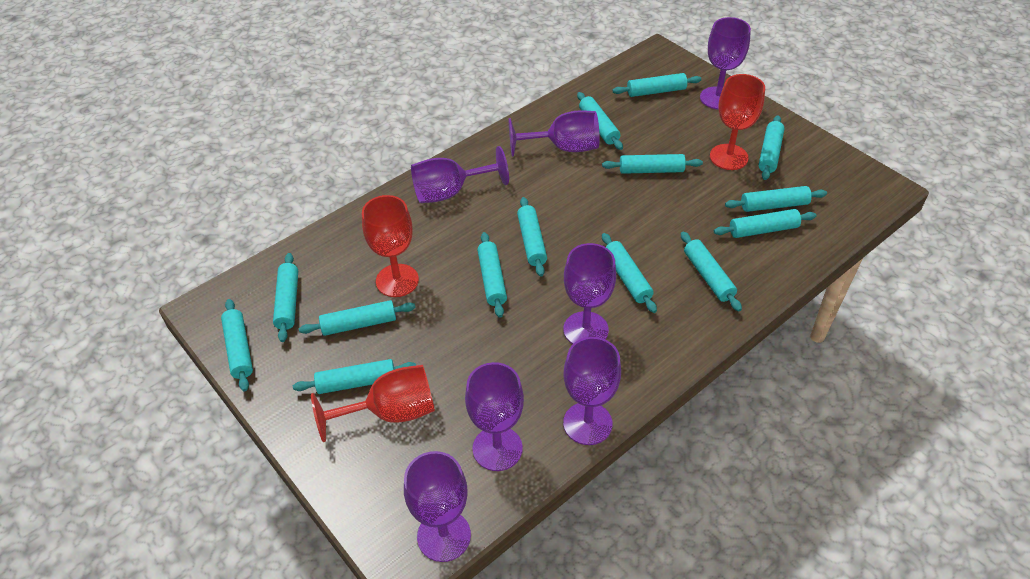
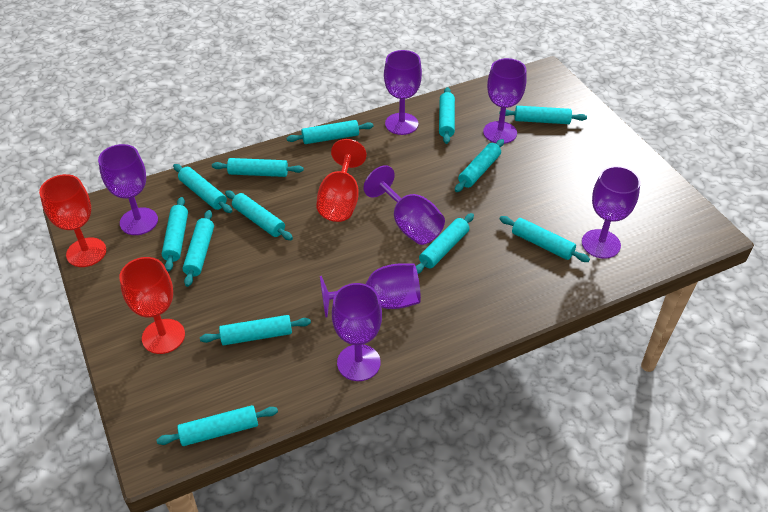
turquoise rolling pin: 14 -> 13

